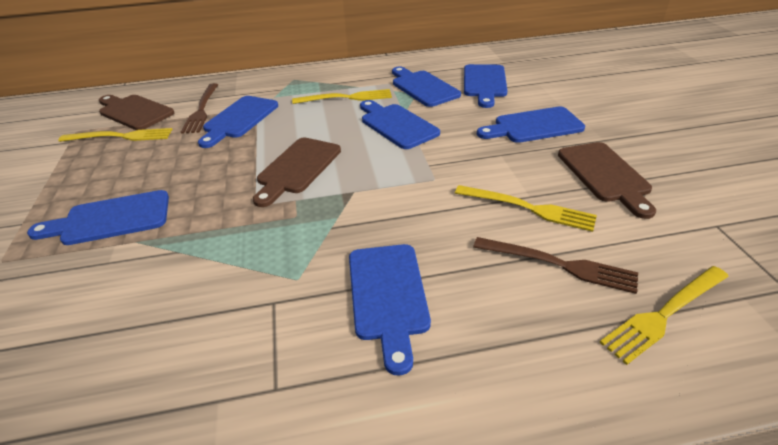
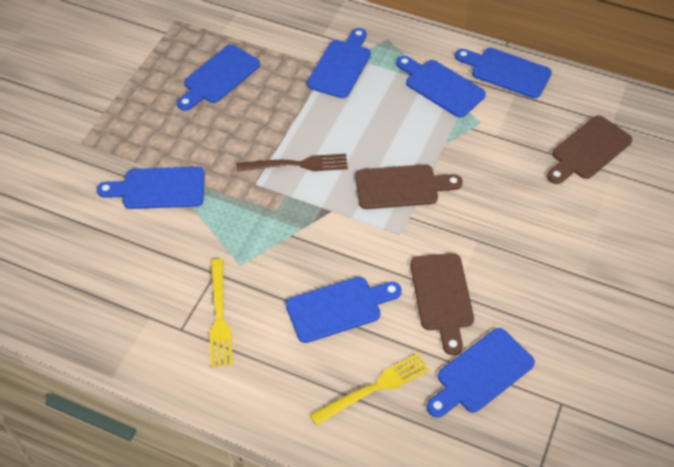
brown fork: 2 -> 1
yellow fork: 4 -> 2

